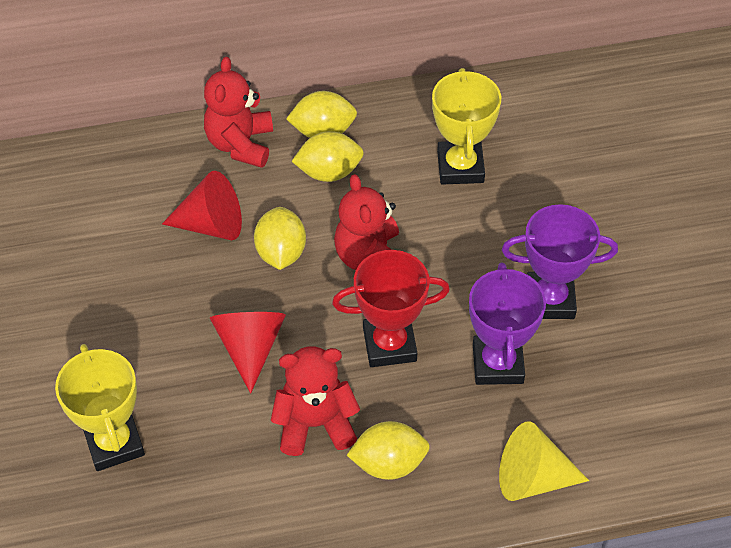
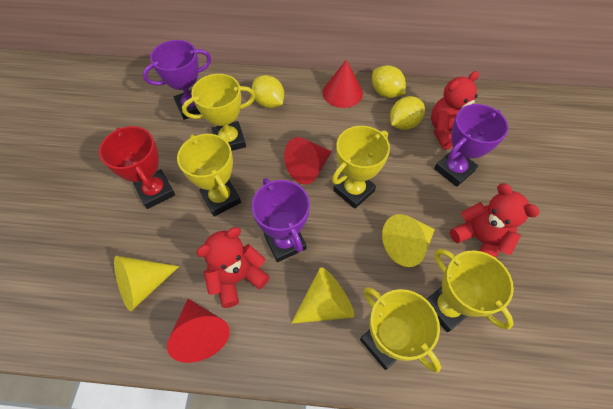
purple trophy: 2 -> 3
red cone: 2 -> 3
yellow cone: 1 -> 3
yellow lemon: 4 -> 3
yellow trophy: 2 -> 5

